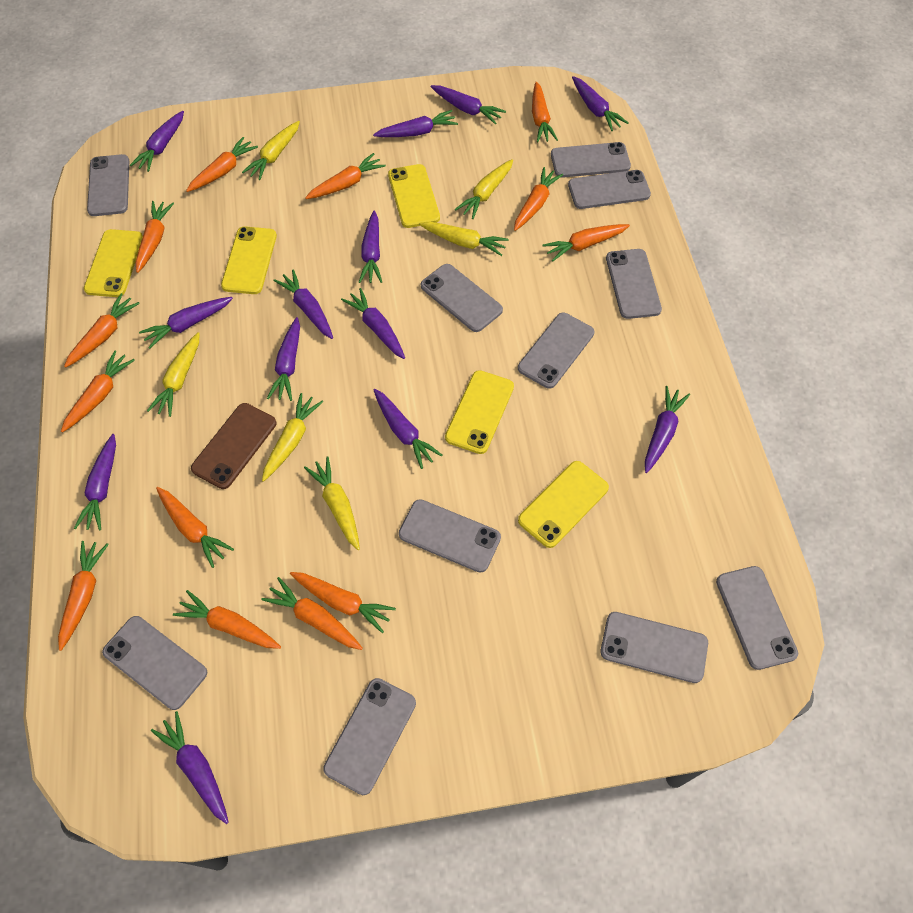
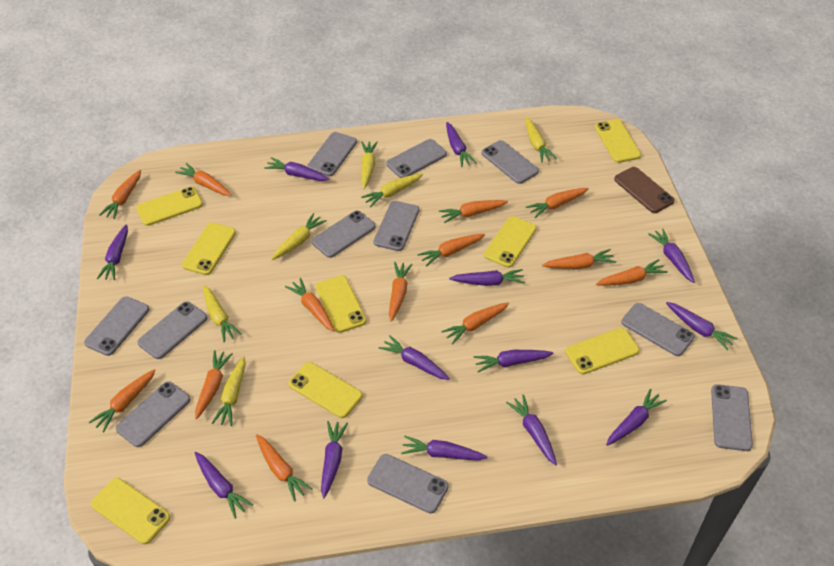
yellow phone: 5 -> 8

